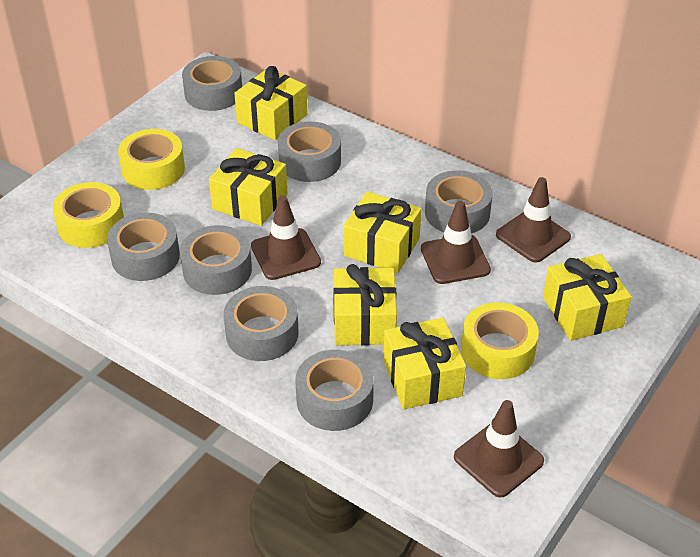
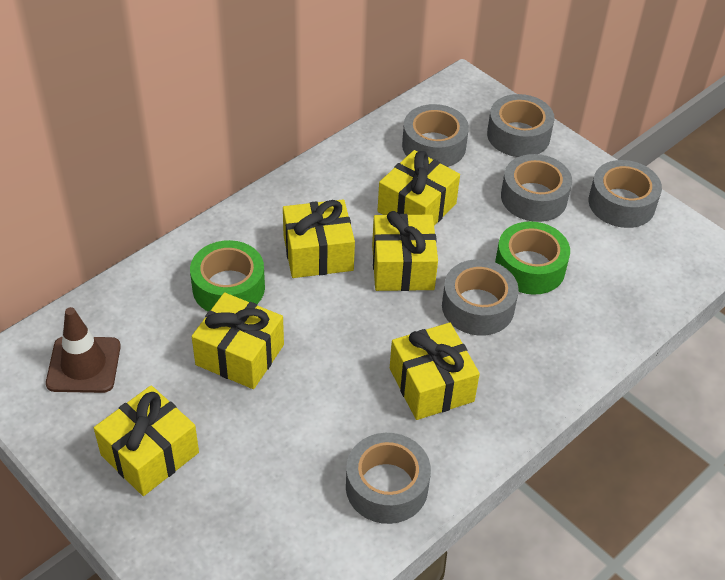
brown traffic cone: 4 -> 1
green tape: 0 -> 2
grey tape: 7 -> 6
yellow tape: 3 -> 0

